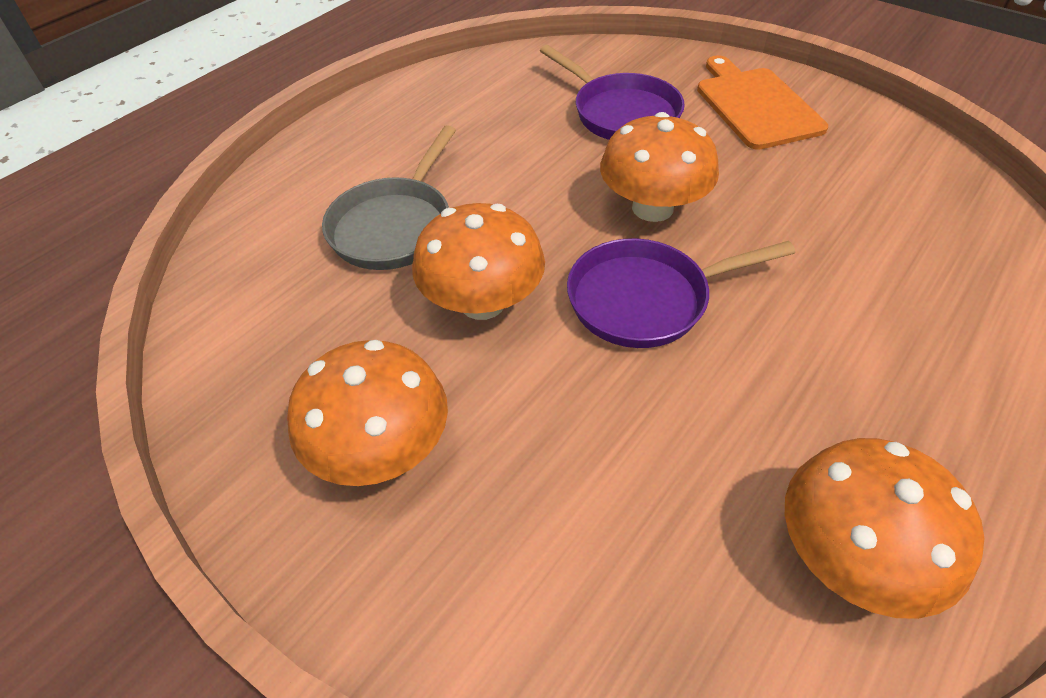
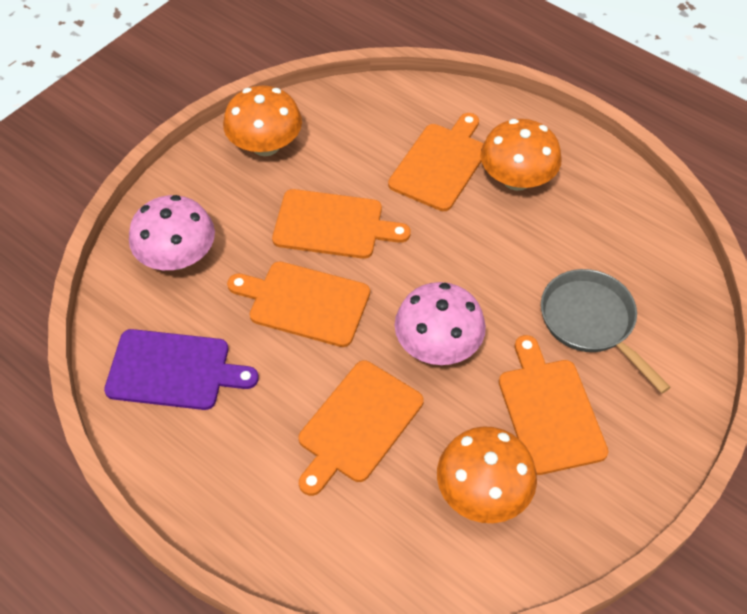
orange cutting board: 1 -> 5
orange mushroom: 4 -> 3
pink mushroom: 0 -> 2
purple cutting board: 0 -> 1
purple pan: 2 -> 0

